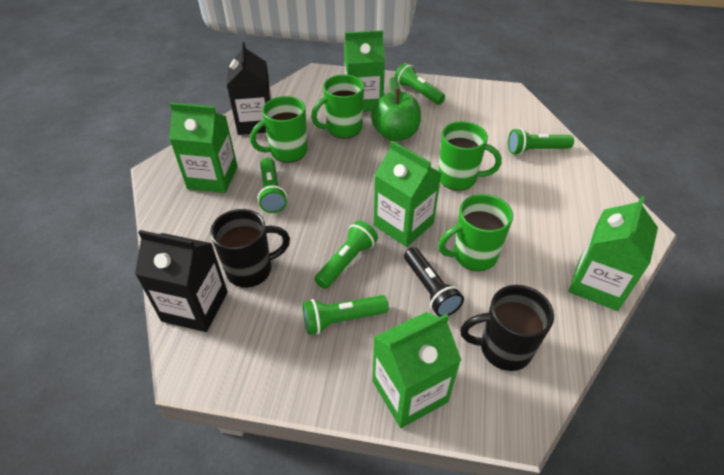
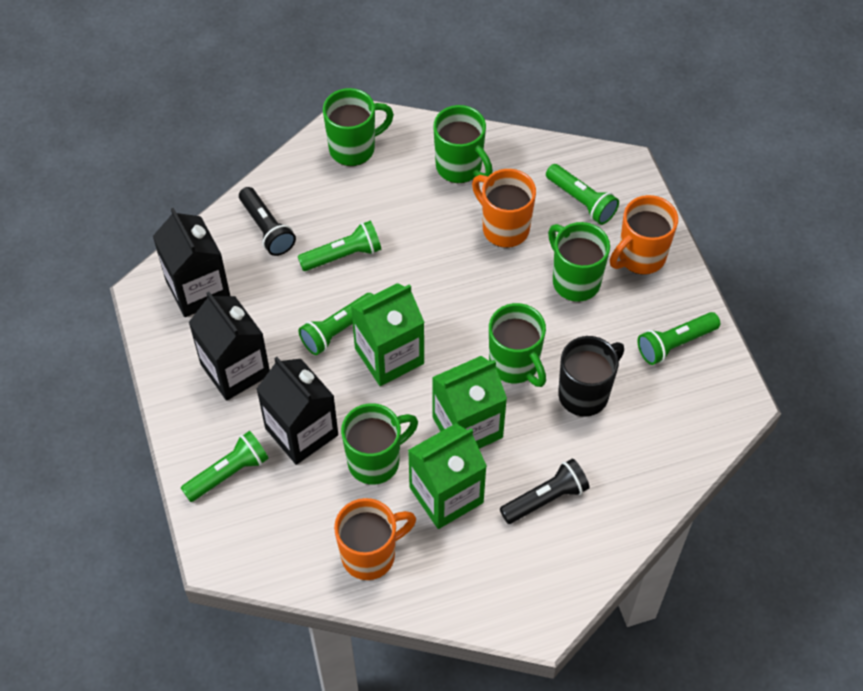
black carton: 2 -> 3
black flashlight: 1 -> 2
black mug: 2 -> 1
green apple: 1 -> 0
green carton: 5 -> 3
green mug: 4 -> 5
orange mug: 0 -> 3

